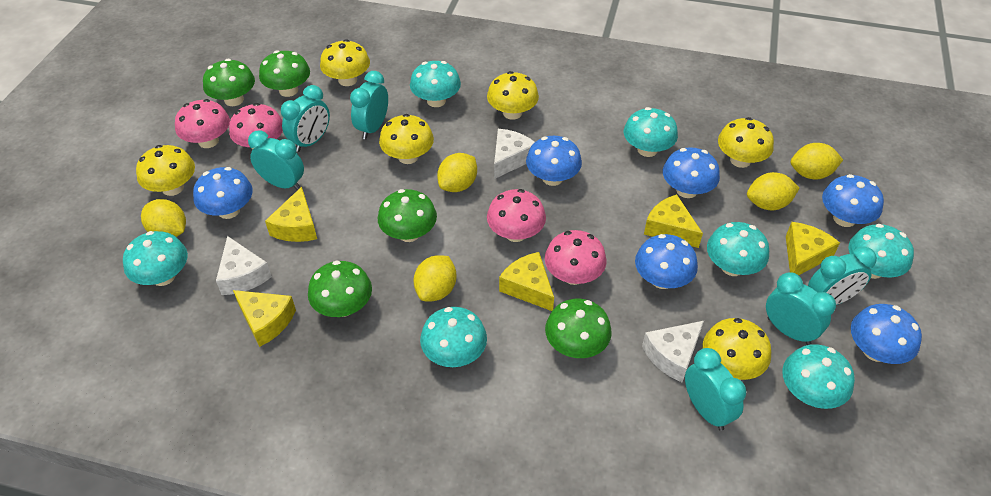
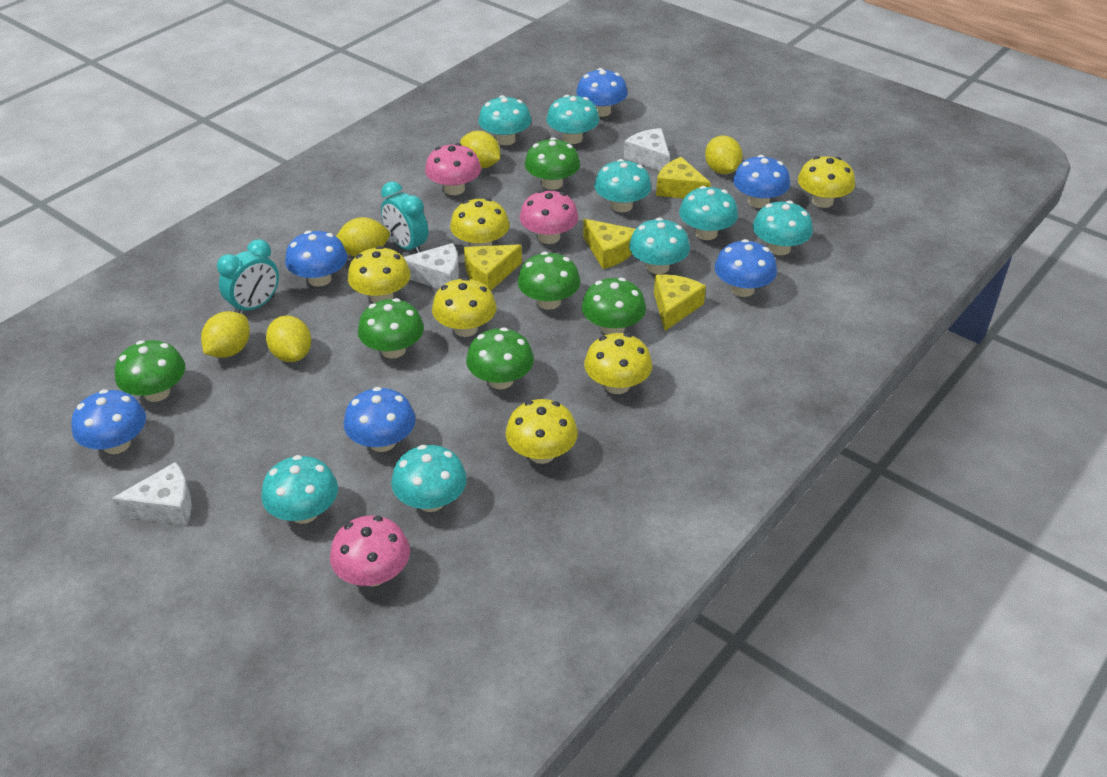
green mushroom: 5 -> 6
pink mushroom: 4 -> 3
turquoise clock: 6 -> 2
turquoise mushroom: 7 -> 8
yellow cheese: 5 -> 4

